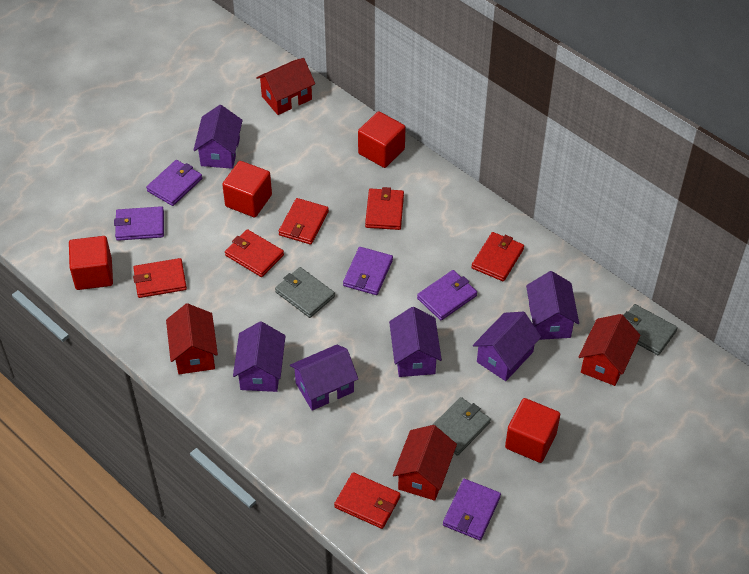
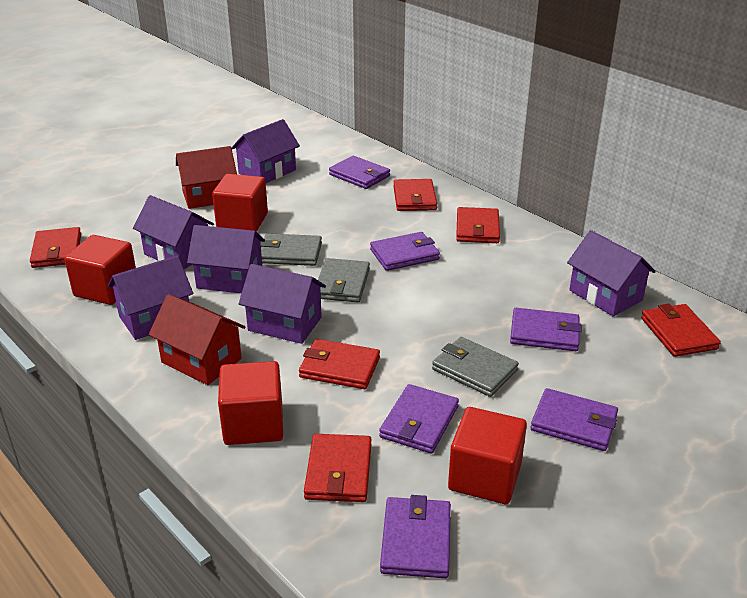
purple wallet: 5 -> 6
red house: 4 -> 2

